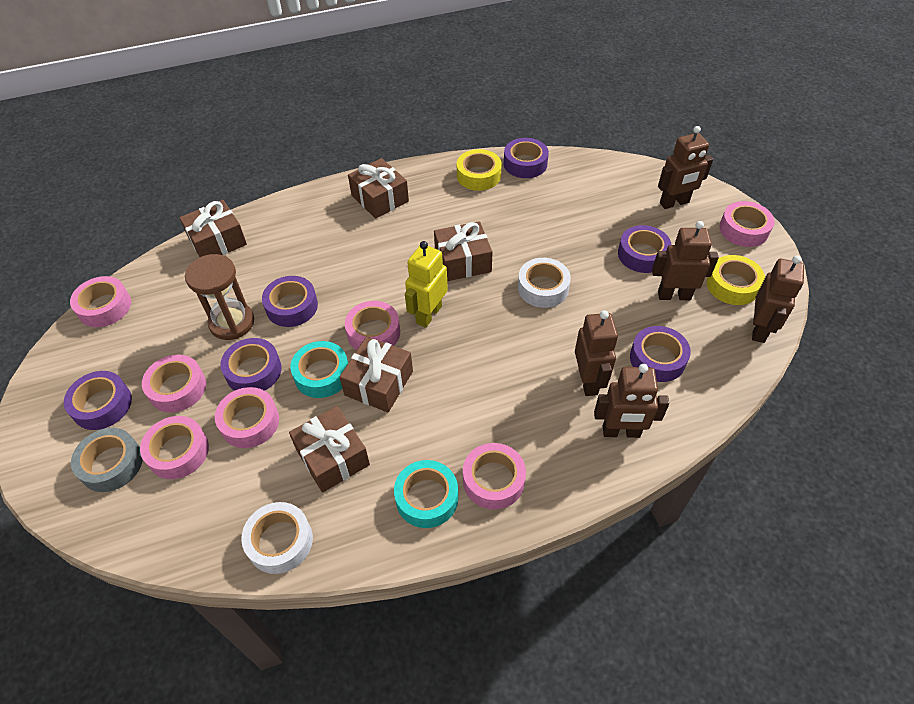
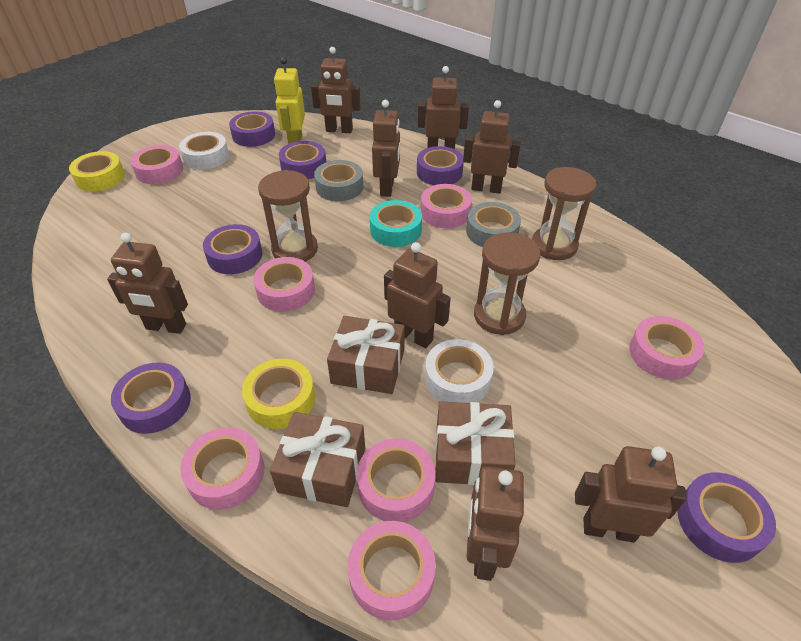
brown gift: 5 -> 3
brown hourglass: 1 -> 3
brown robot: 5 -> 8
grey tape: 1 -> 2
turquoise tape: 2 -> 1

